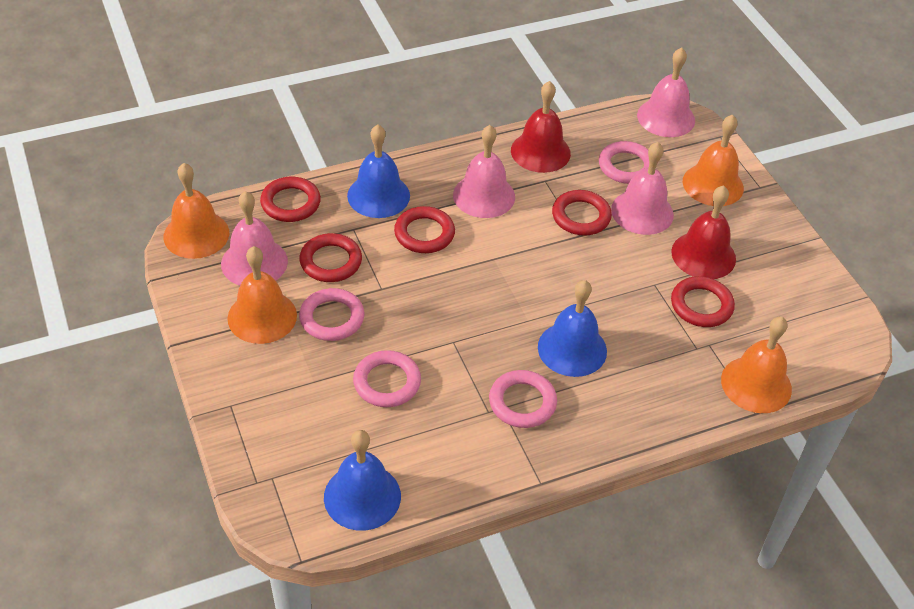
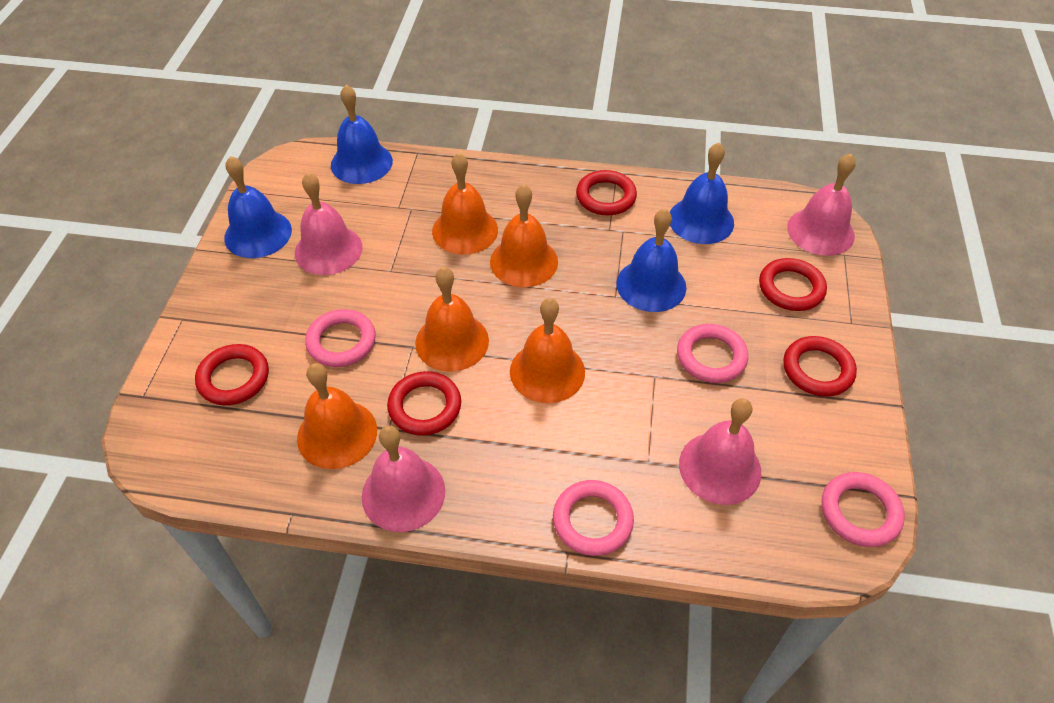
blue bell: 3 -> 4
orange bell: 4 -> 5
red bell: 2 -> 0

